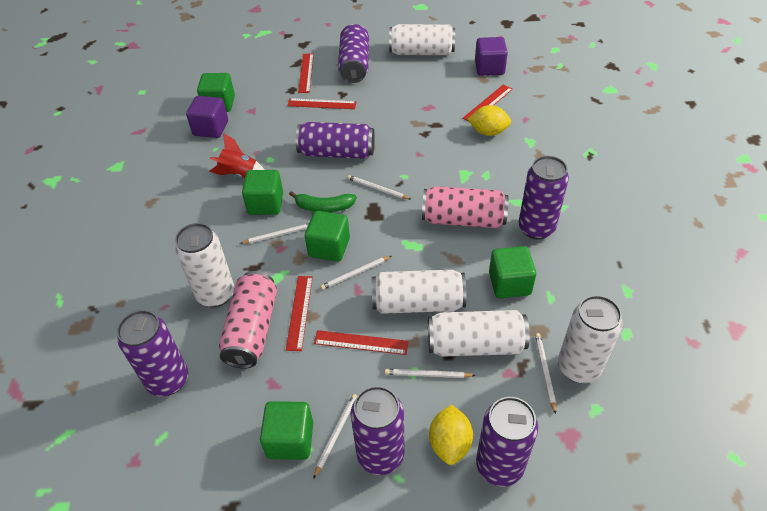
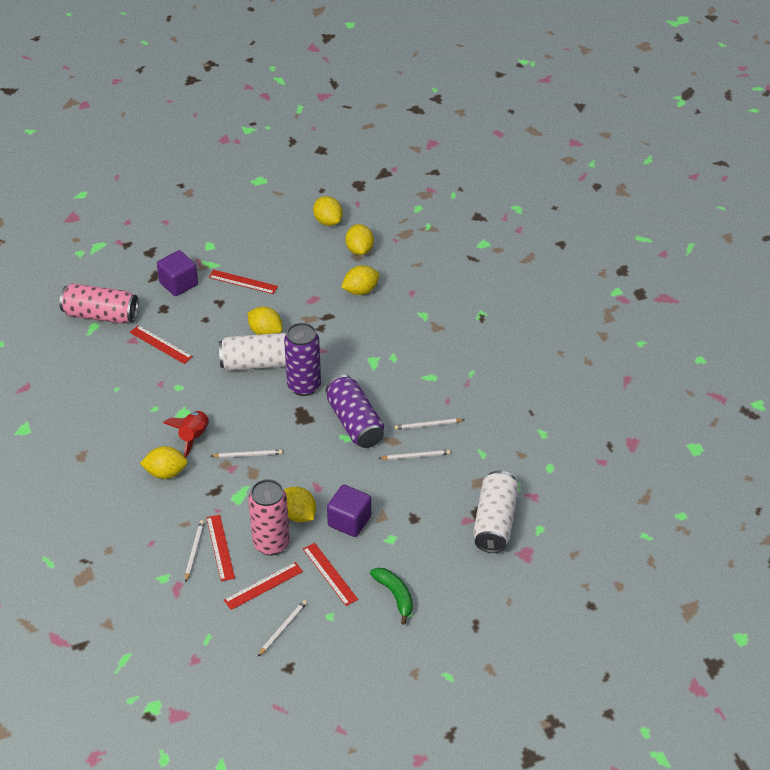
green cube: 5 -> 0
purple can: 6 -> 2
white can: 5 -> 2
white pencil: 6 -> 5
yellow lemon: 2 -> 6

